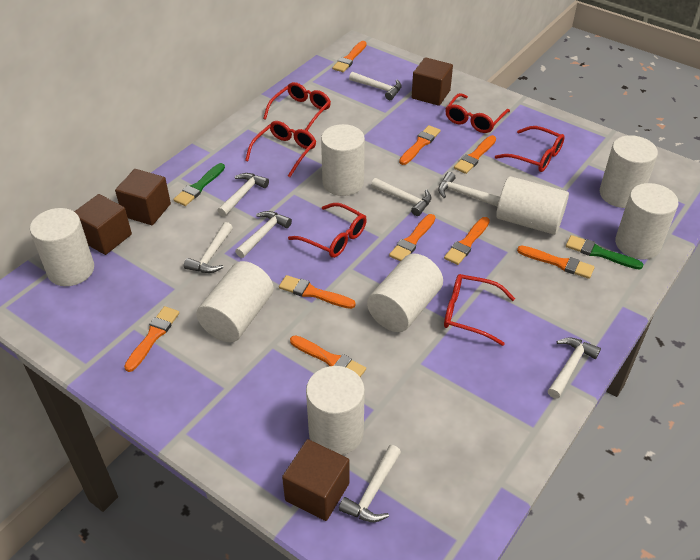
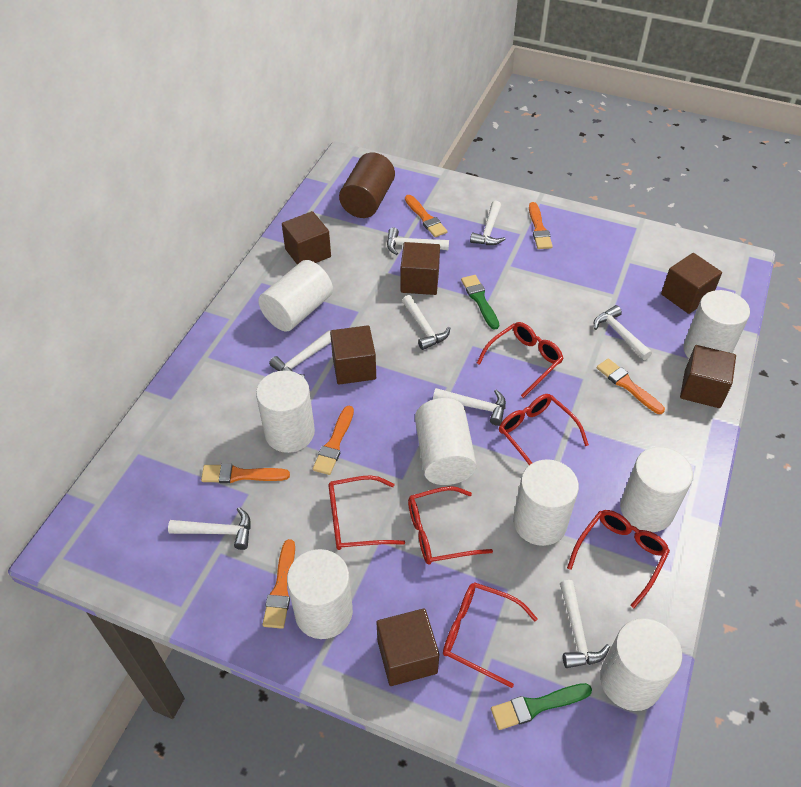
brown cube: 4 -> 6
brown cylinder: 0 -> 1
orange brush: 9 -> 6

